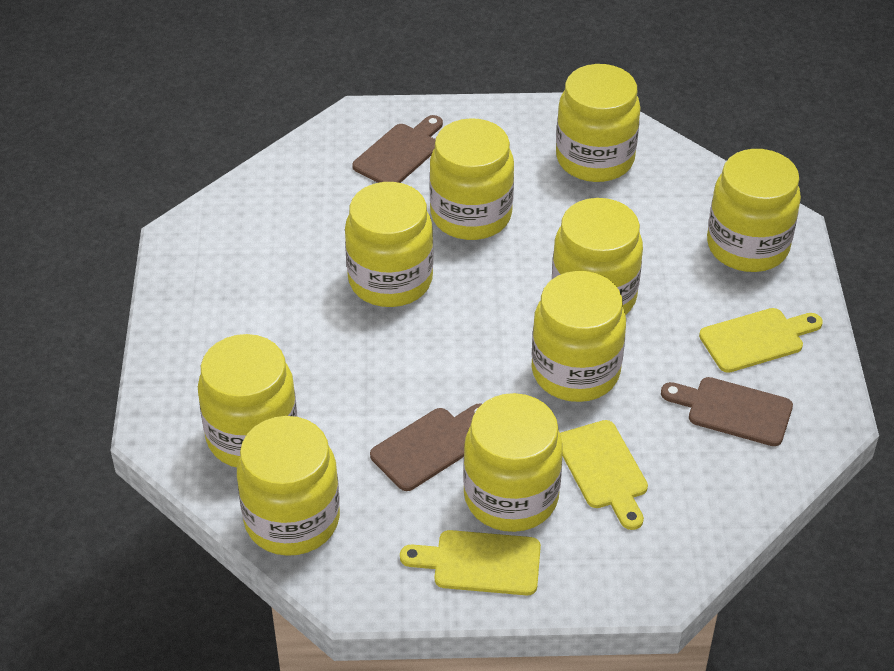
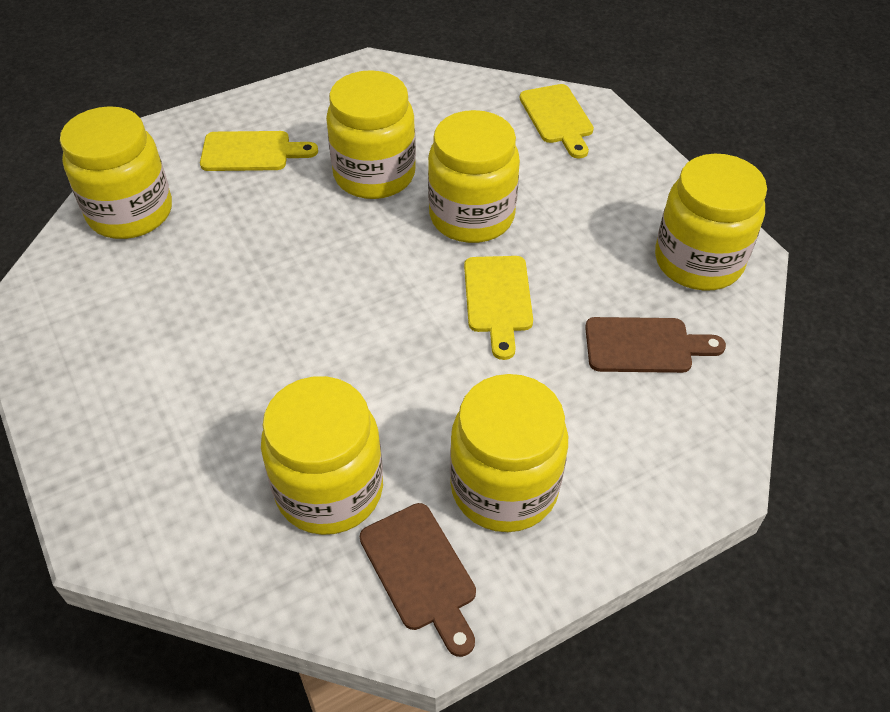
brown cutting board: 3 -> 2
yellow jar: 9 -> 6

